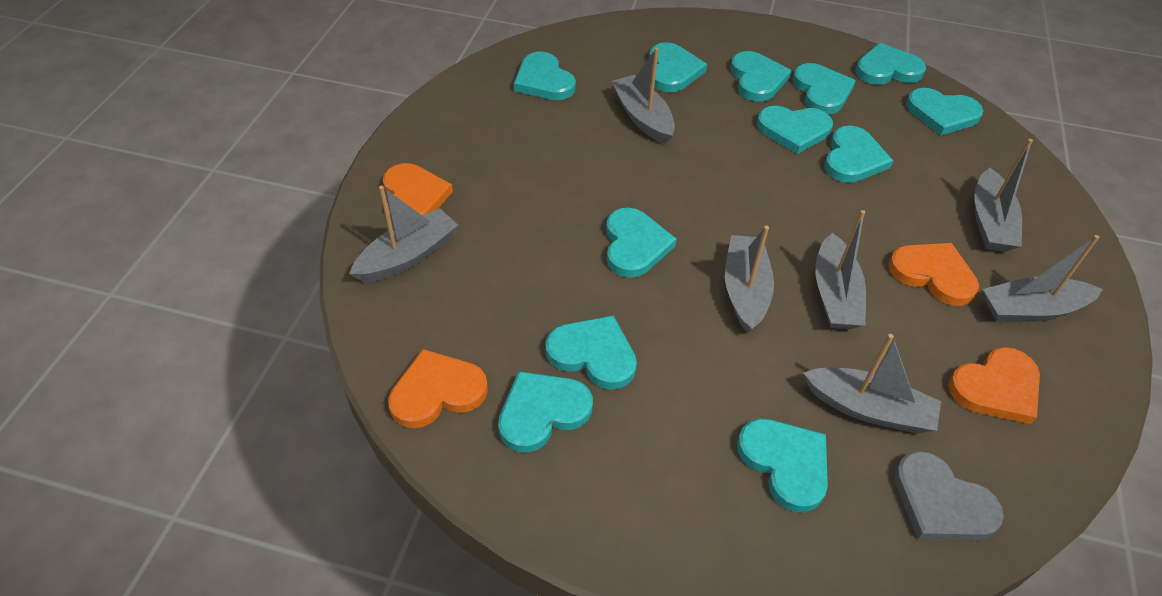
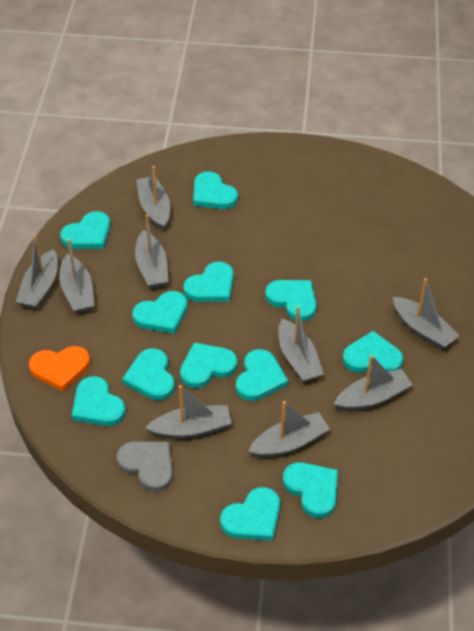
grey boat: 7 -> 9
orange heart: 4 -> 1

